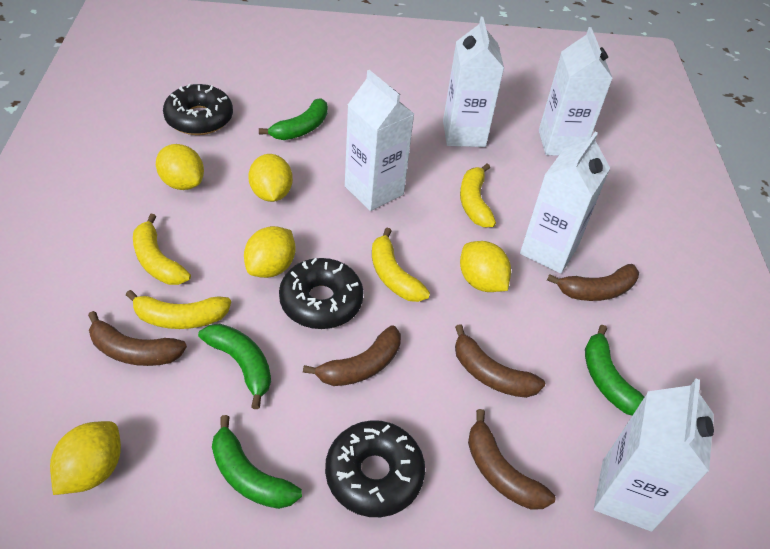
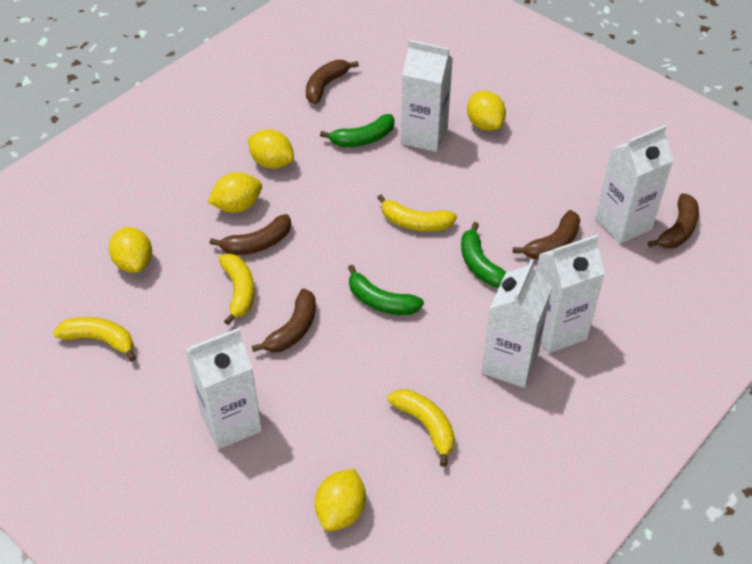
black donut: 3 -> 0
green banana: 4 -> 3

